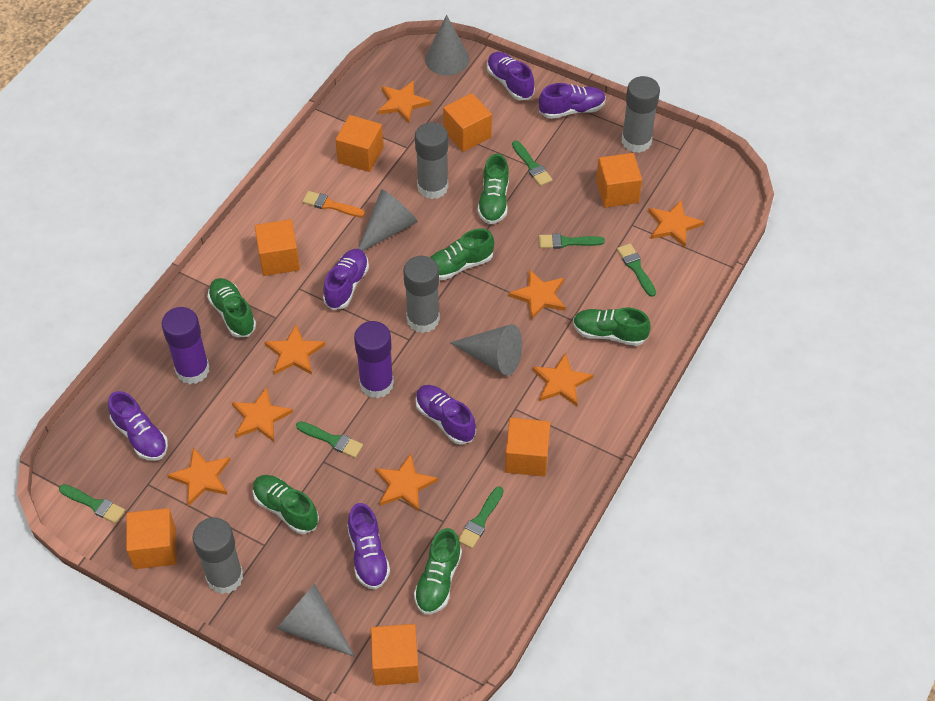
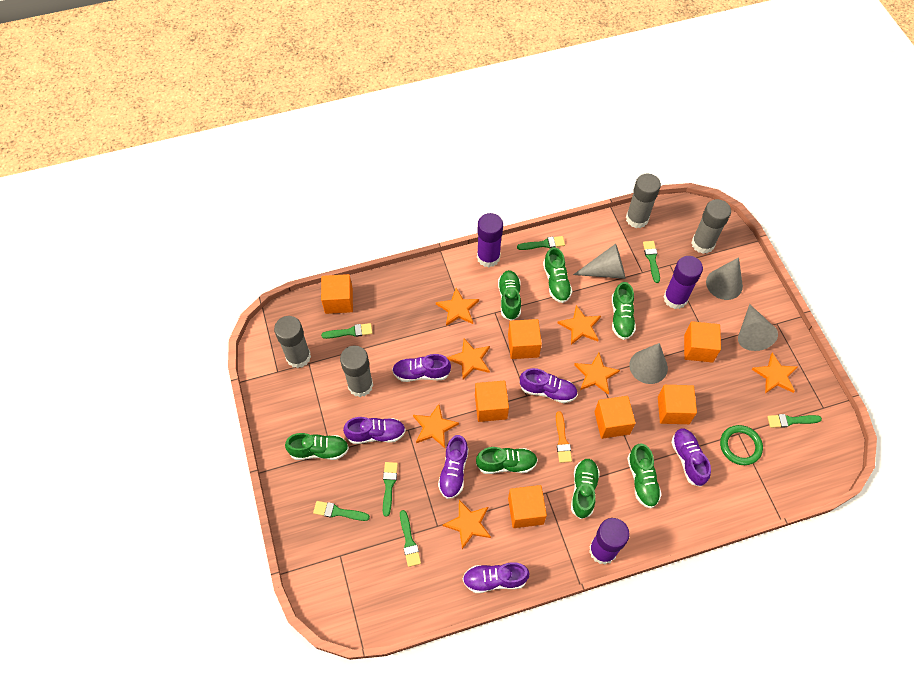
green brush: 6 -> 7
green ring: 0 -> 1
green shoe: 6 -> 7
orange star: 8 -> 7
purple glue stick: 2 -> 3

